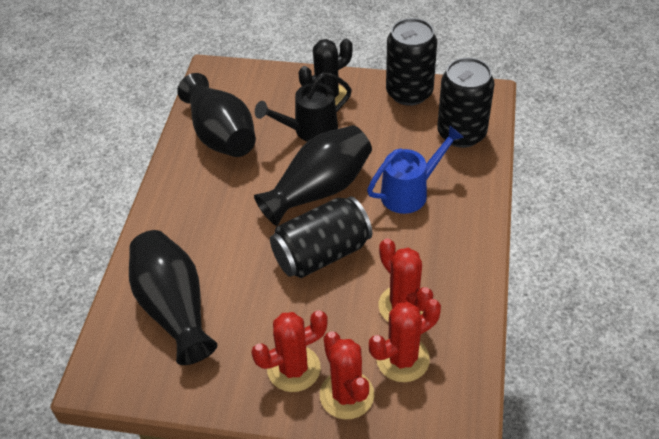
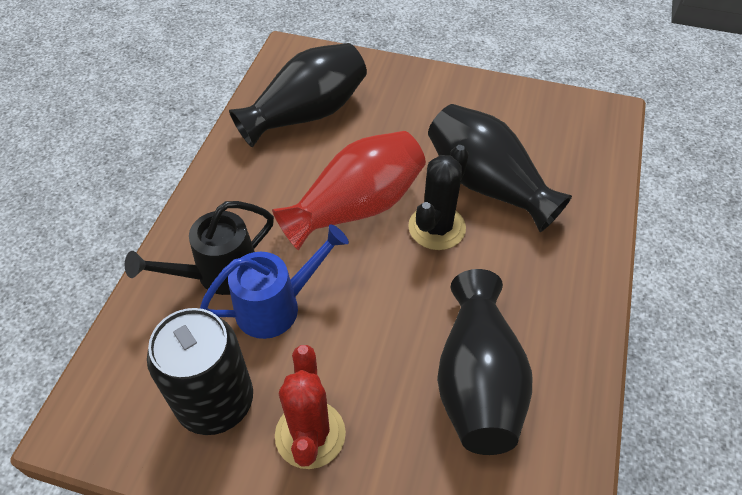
black can: 3 -> 1
red cactus: 4 -> 1
red vase: 0 -> 1

